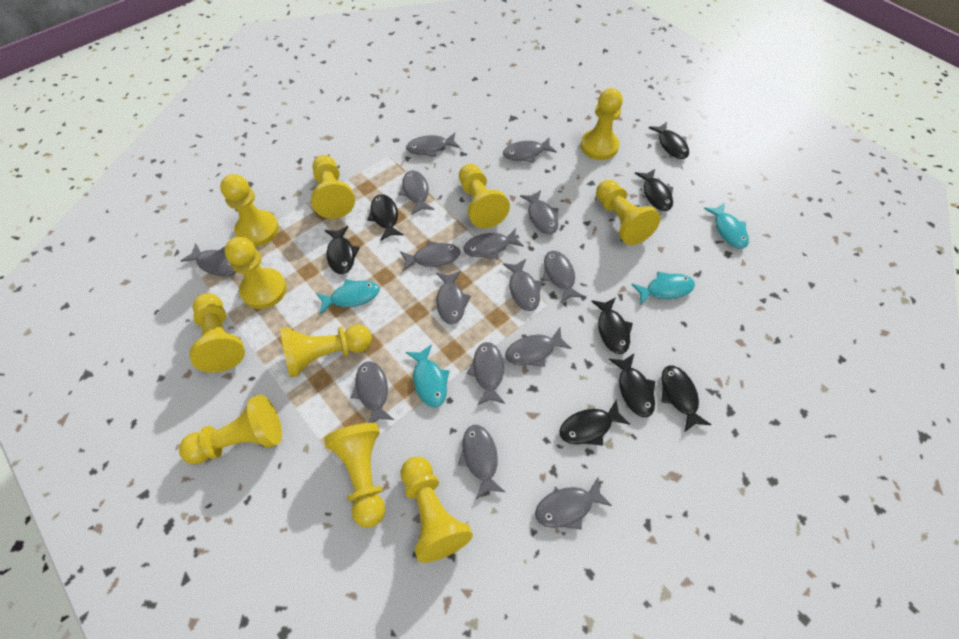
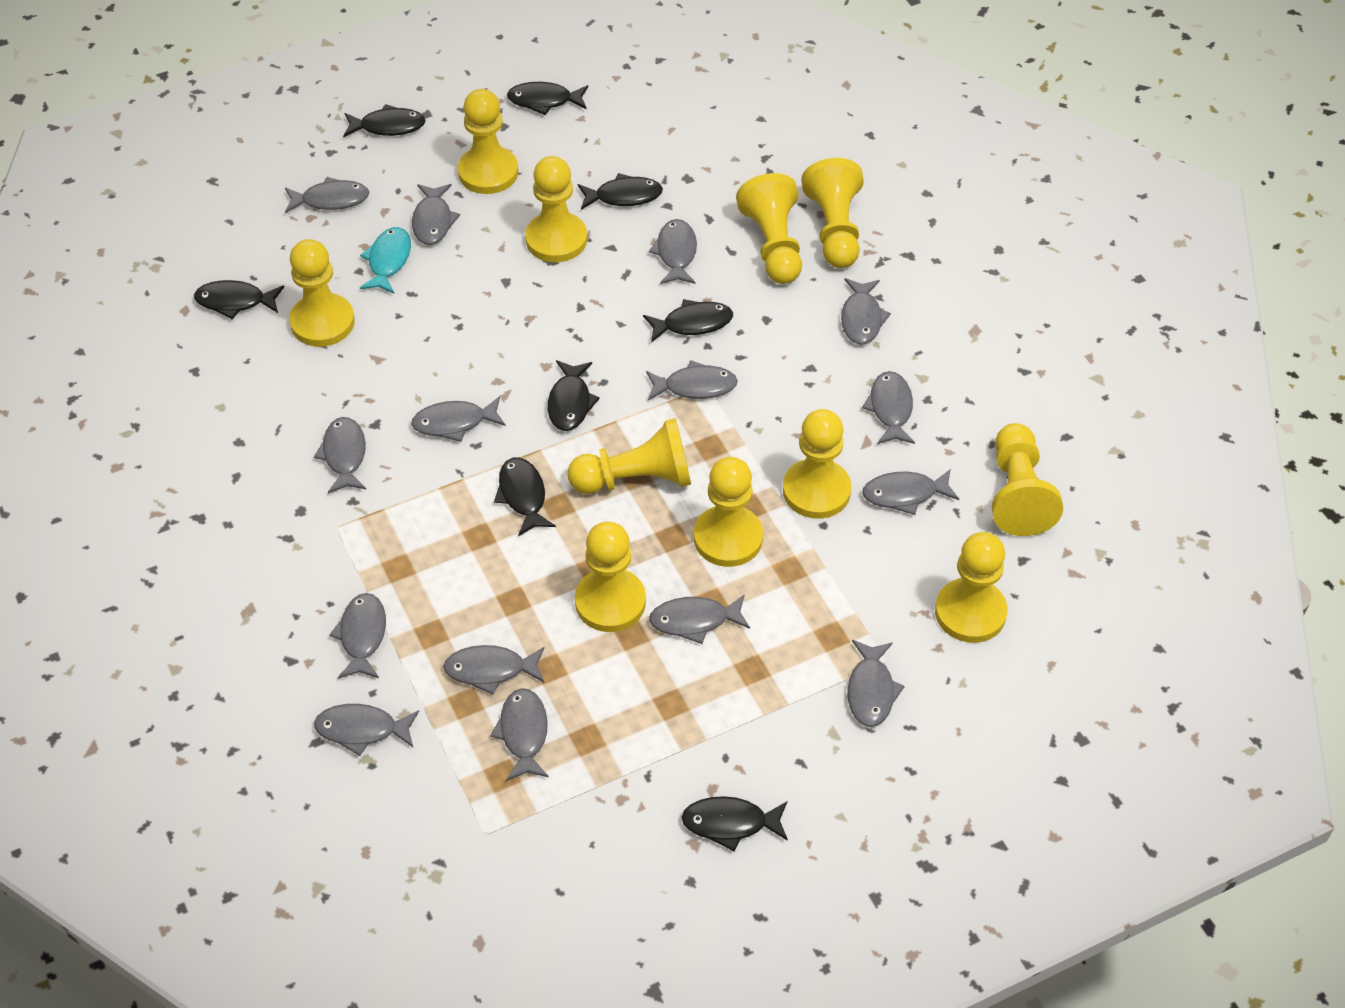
turquoise fish: 4 -> 1

